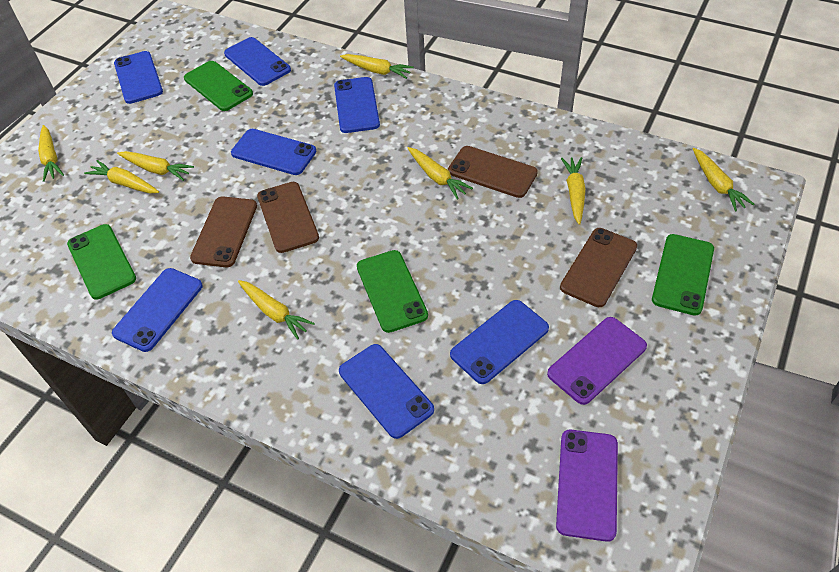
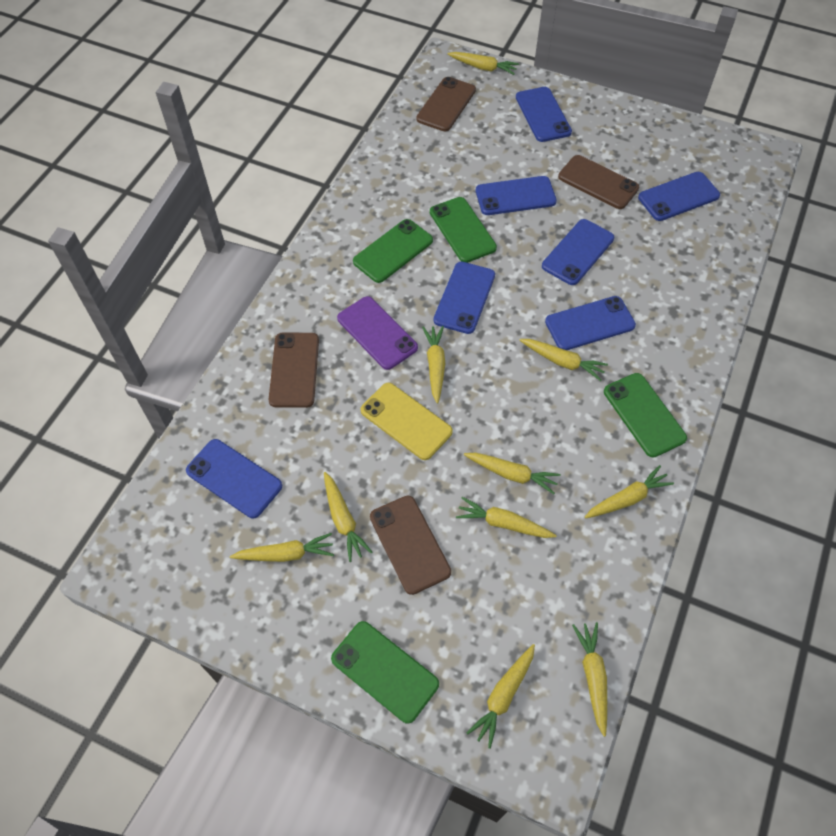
purple phone: 2 -> 1
yellow carrot: 8 -> 10
yellow phone: 0 -> 1

